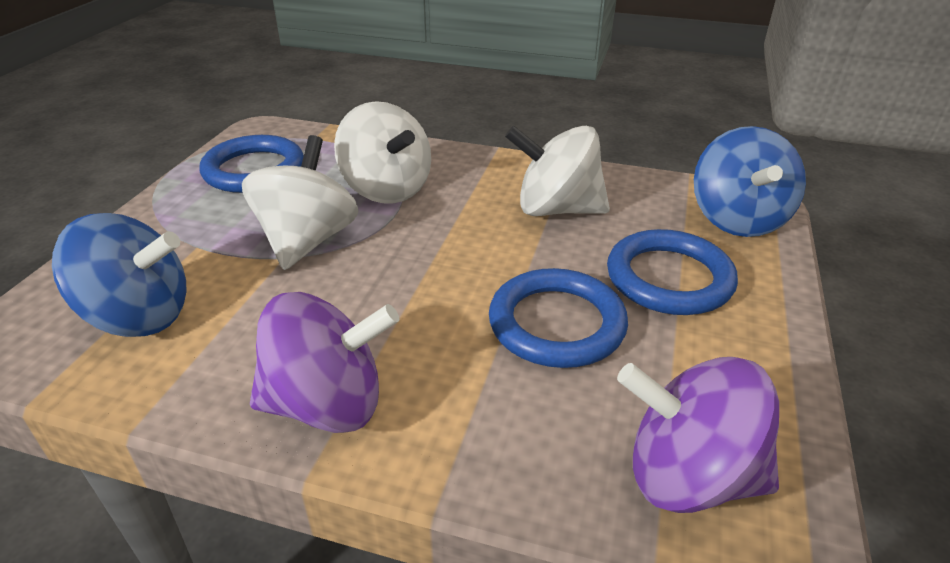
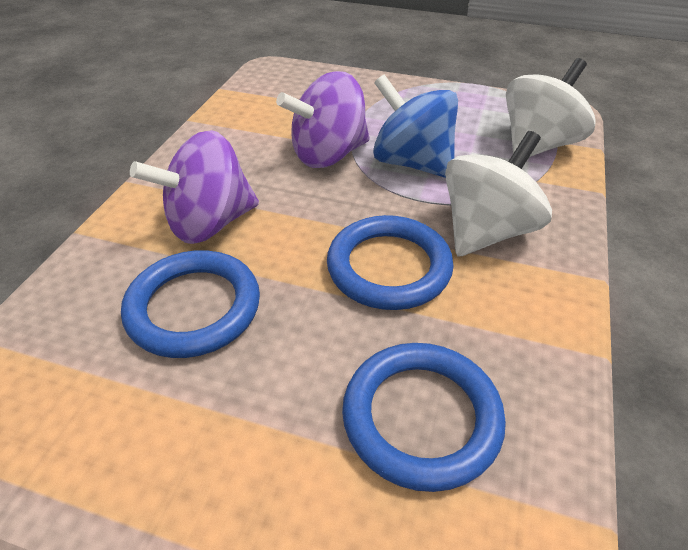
blue spinning top: 2 -> 1
white spinning top: 3 -> 2

